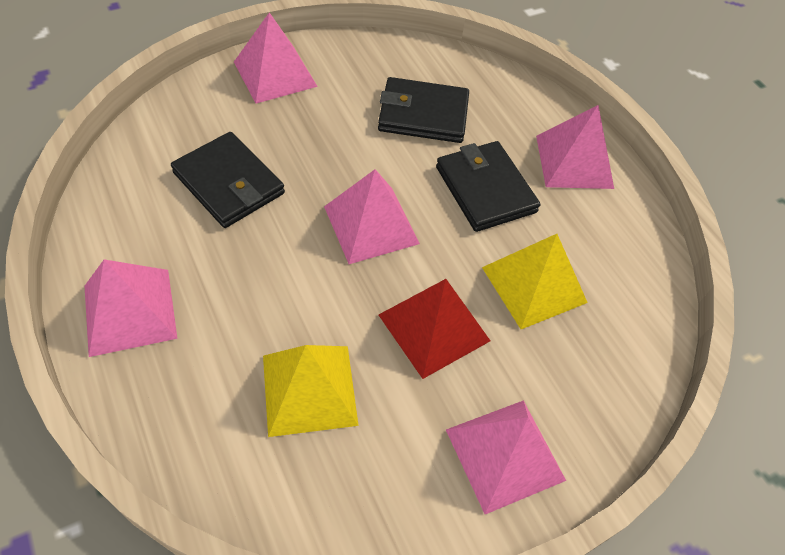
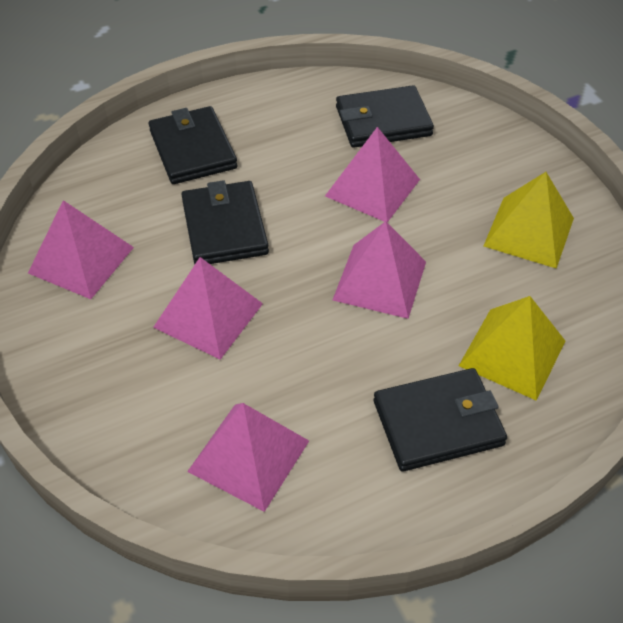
black wallet: 3 -> 4
red pyramid: 1 -> 0

